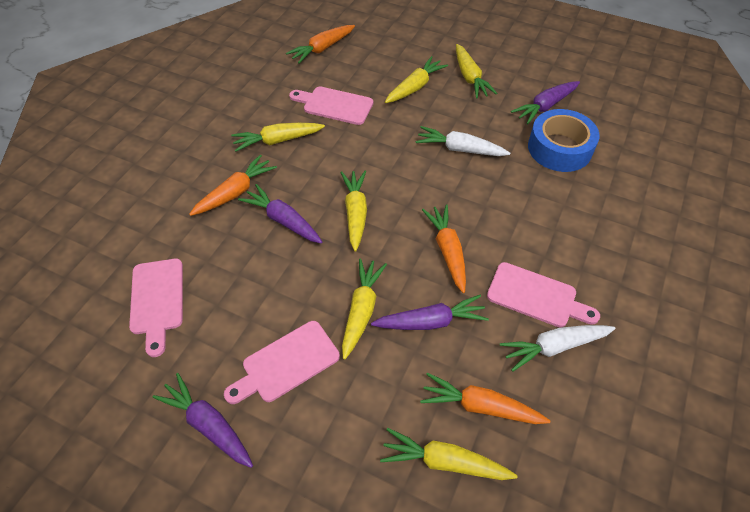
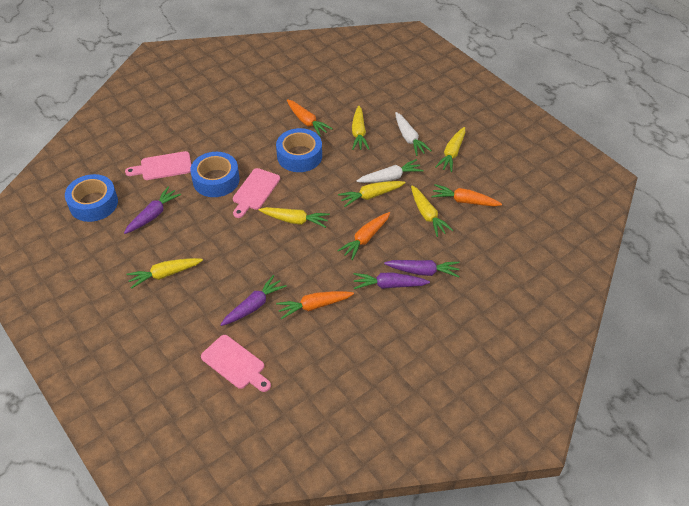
blue tape: 1 -> 3
pink cutting board: 4 -> 3

